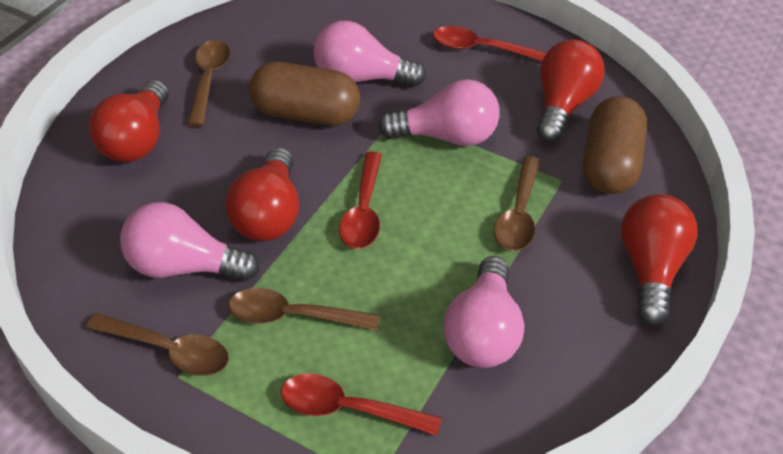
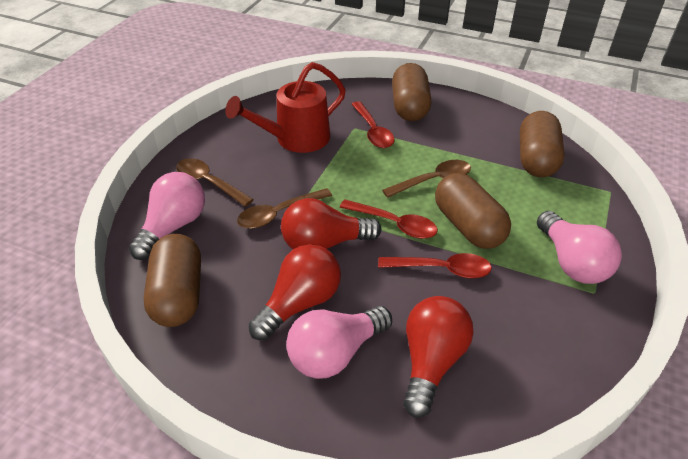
brown capsule: 2 -> 4
brown spoon: 4 -> 3
pink light bulb: 4 -> 3
red light bulb: 4 -> 3
red watering can: 0 -> 1

